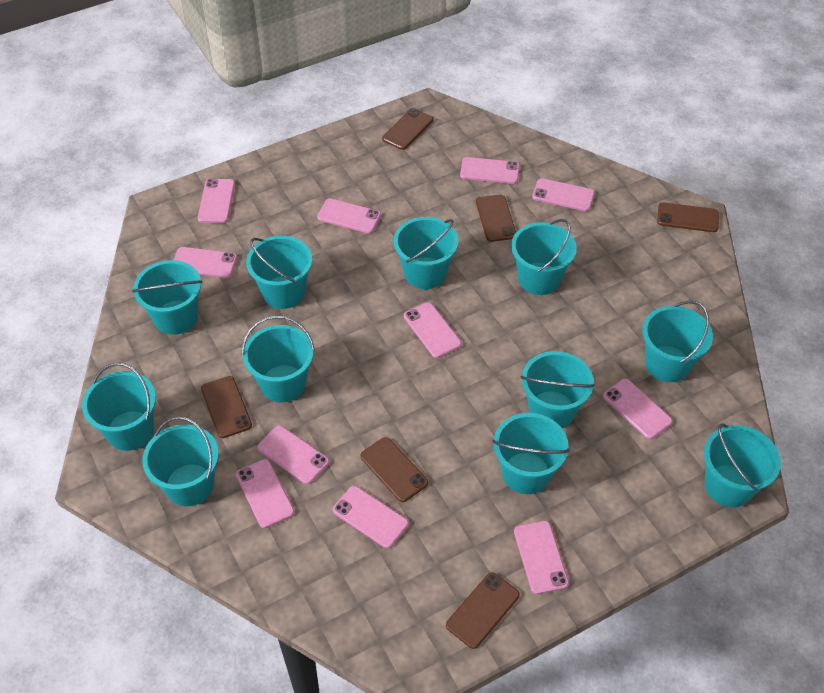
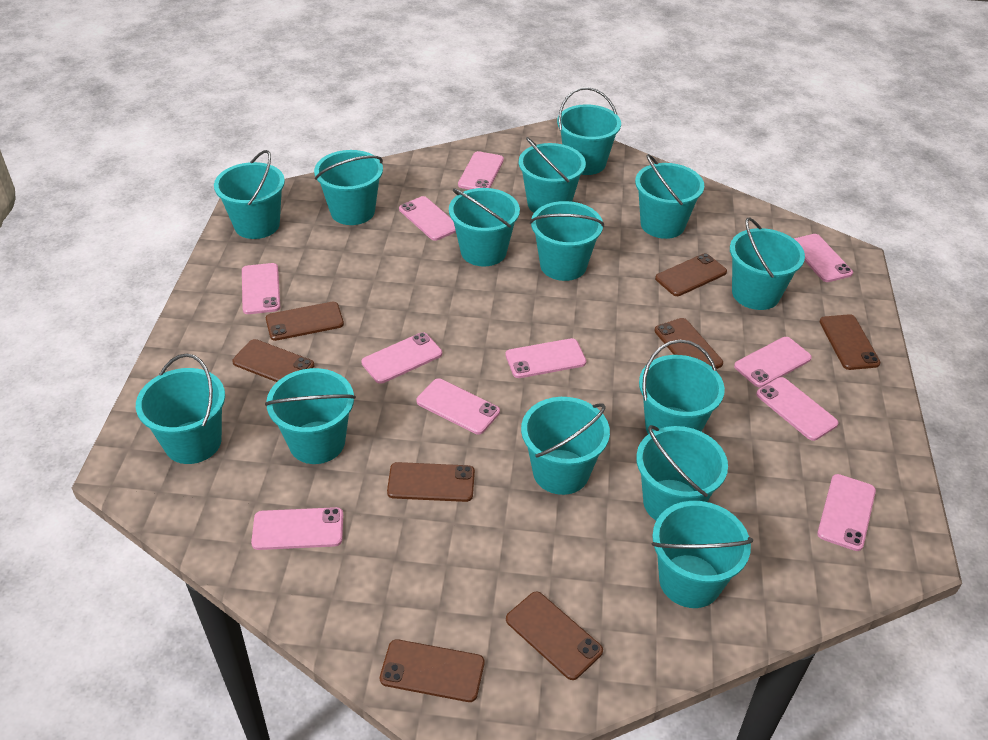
brown phone: 6 -> 8
turquoise bucket: 11 -> 14

